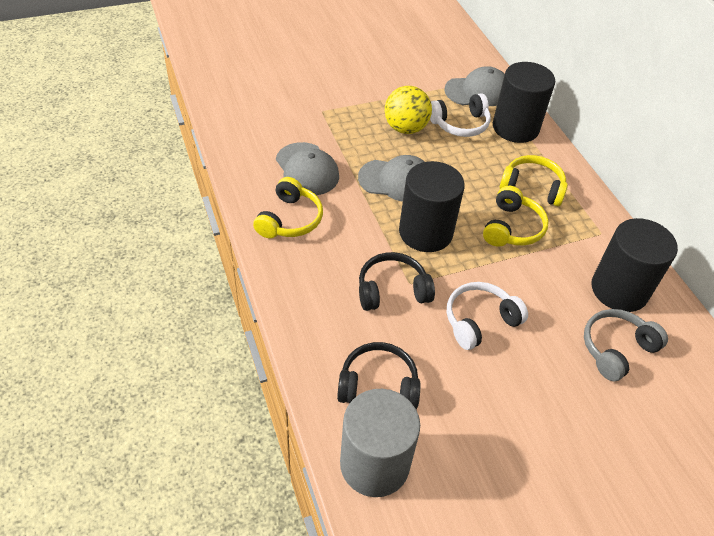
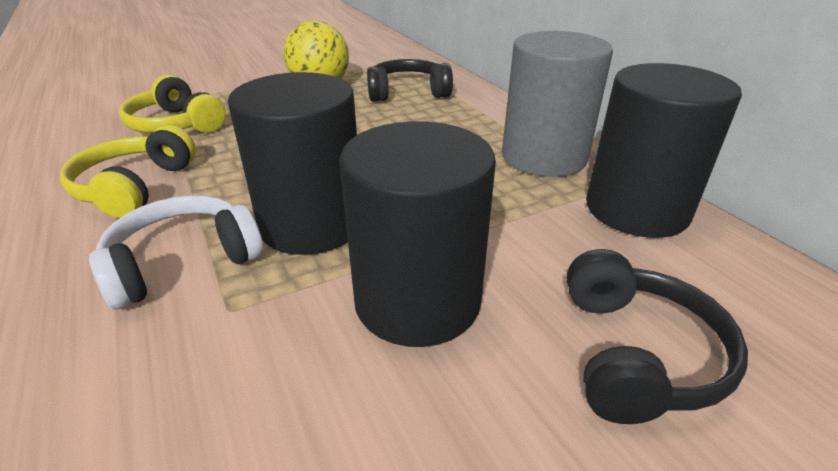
grey cap: 3 -> 0
grey headphones: 1 -> 0
white headphones: 2 -> 1
yellow headphones: 3 -> 2

